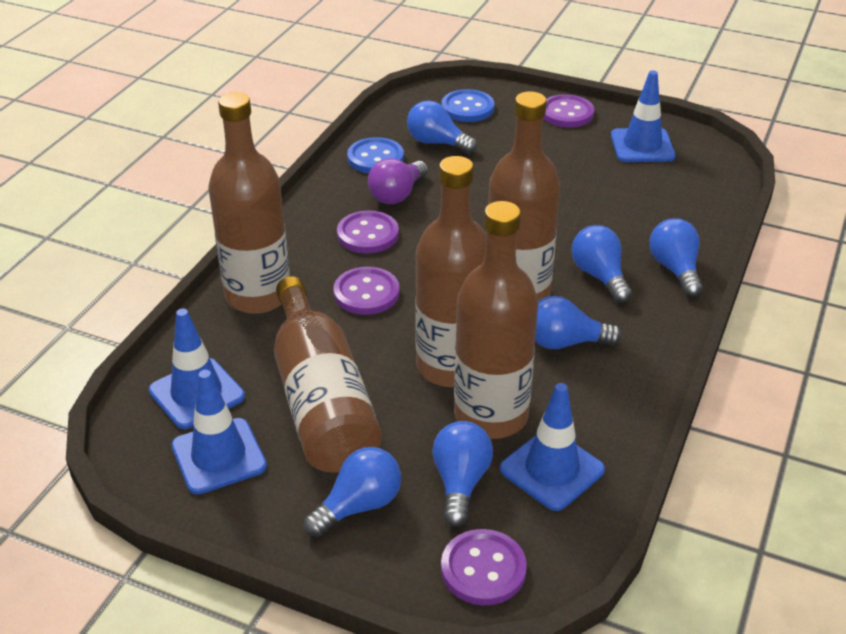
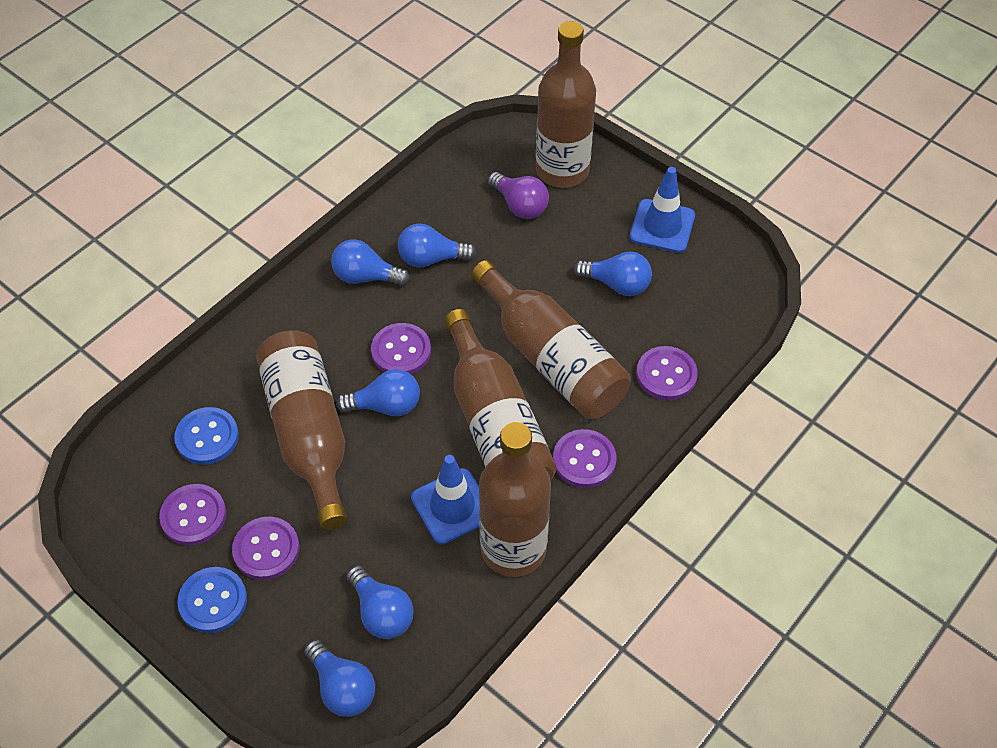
blue traffic cone: 4 -> 2
purple button: 4 -> 5

